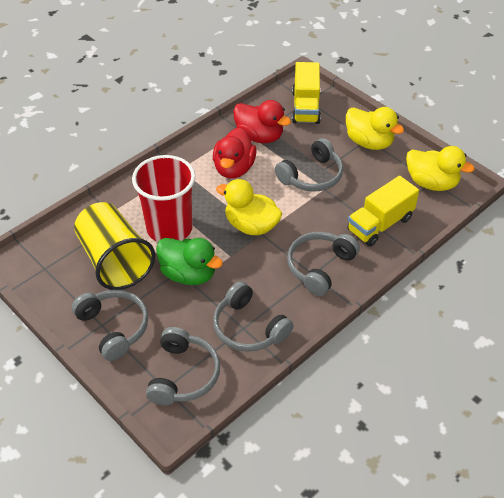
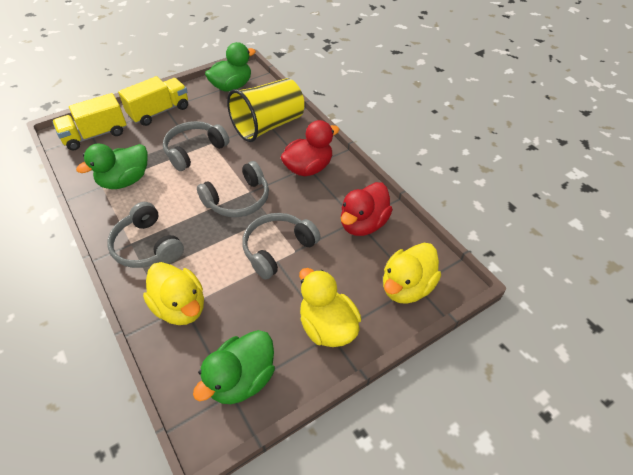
green duck: 1 -> 3
grey headphones: 5 -> 4
red cup: 1 -> 0

